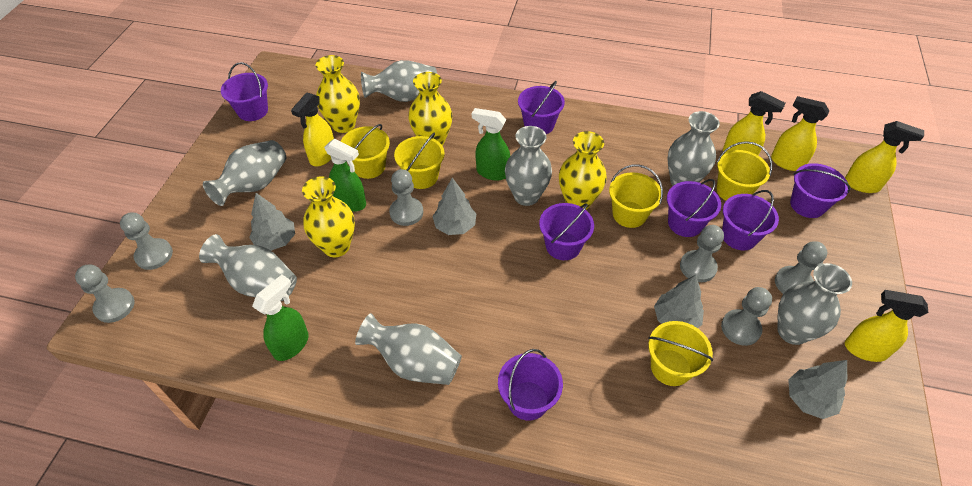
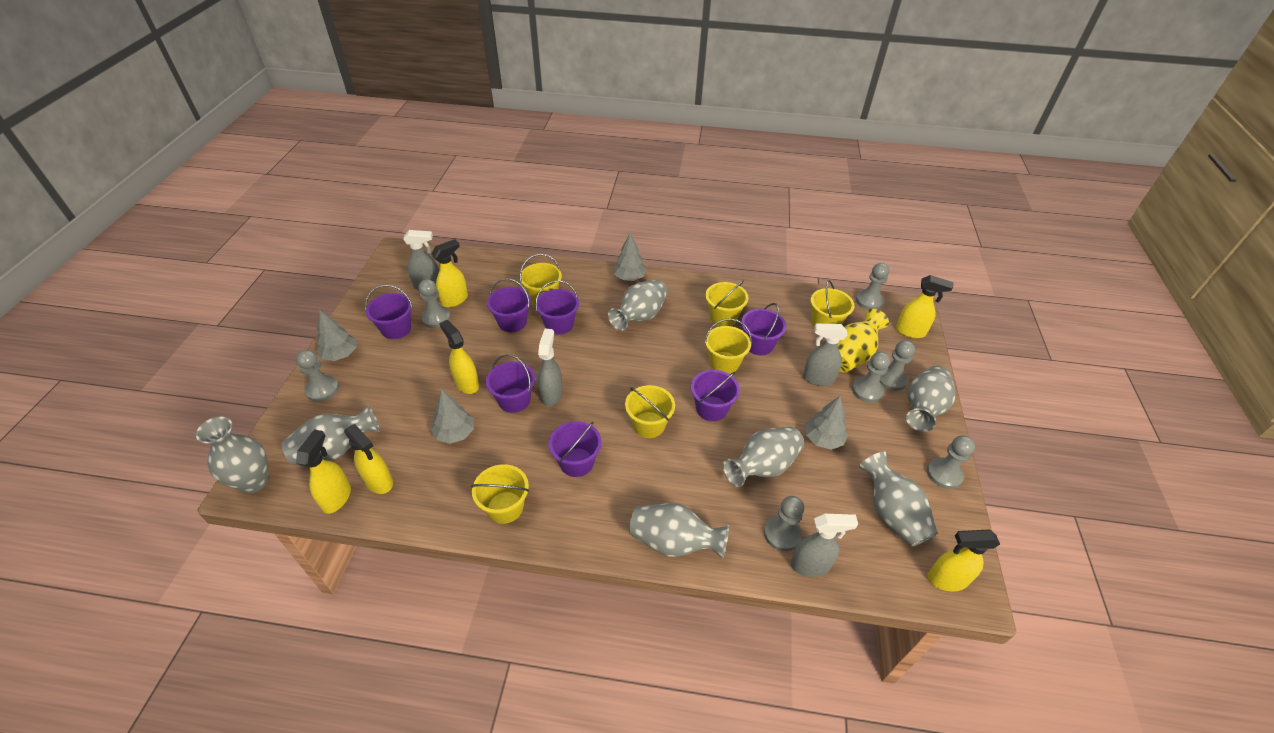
green spray bottle: 3 -> 0
grey pawn: 6 -> 7
grey spray bottle: 0 -> 4
yellow bucket: 5 -> 6
yellow spray bottle: 5 -> 6
yellow vase: 4 -> 1

